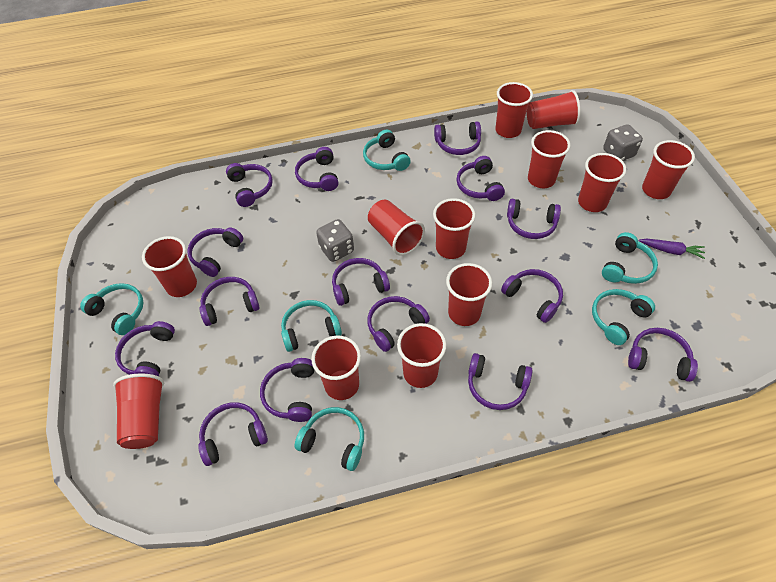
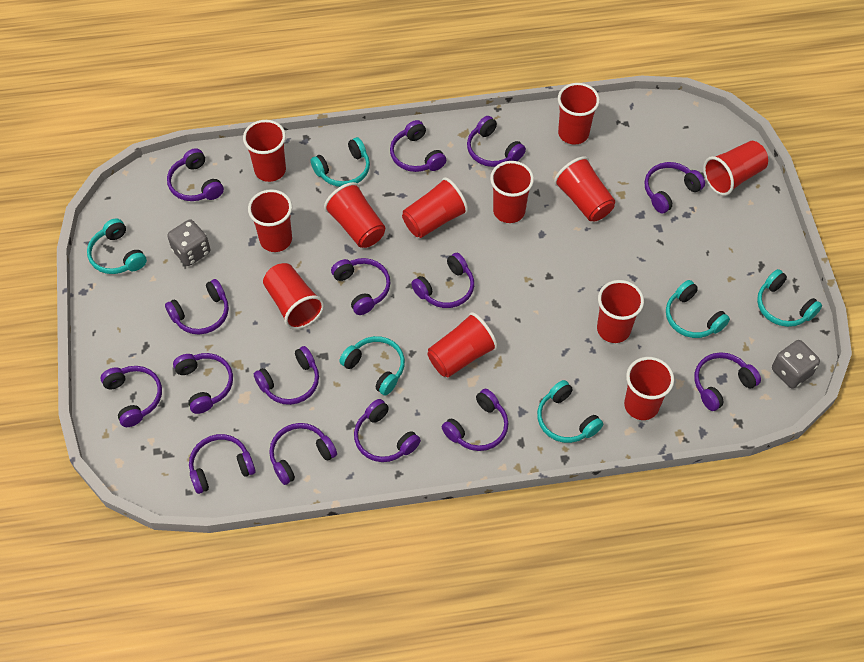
purple carrot: 1 -> 0

